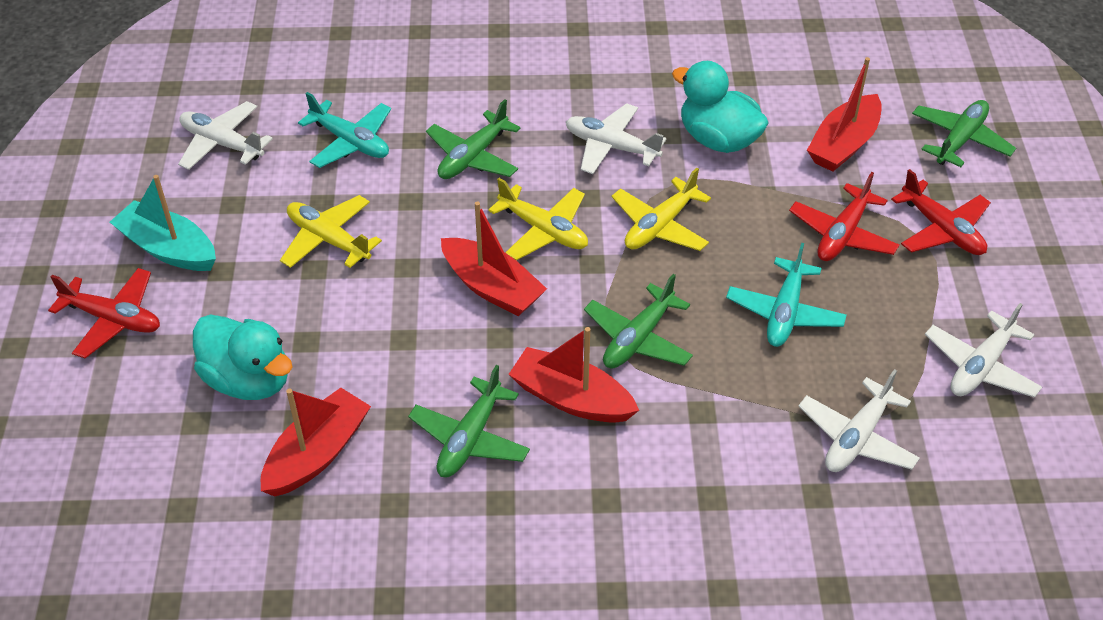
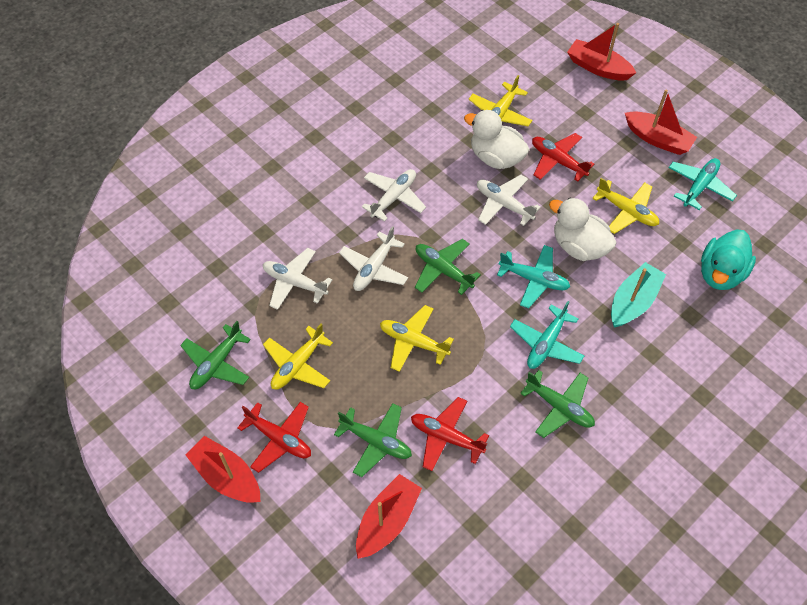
turquoise duck: 2 -> 1
turquoise plane: 2 -> 3
white duck: 0 -> 2
yellow plane: 3 -> 4

